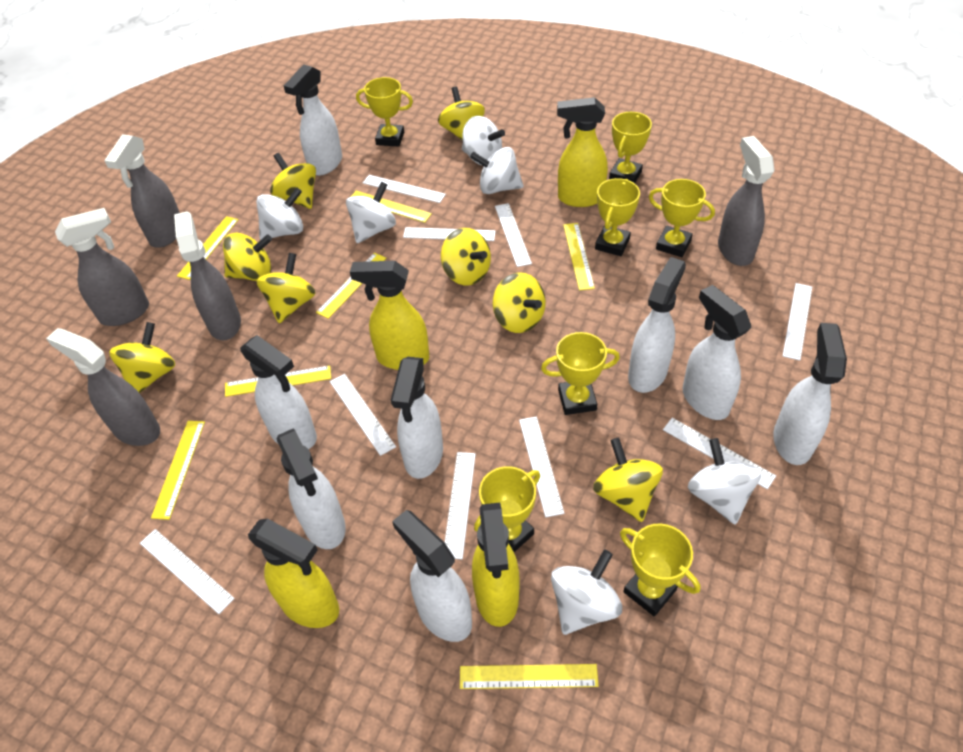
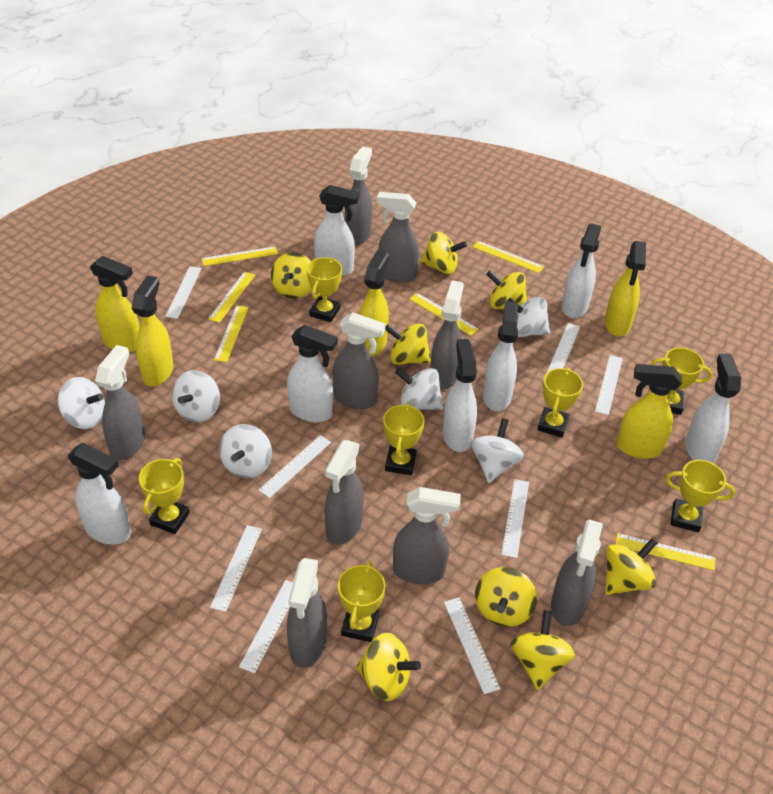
grey spray bottle: 5 -> 9
white ruler: 9 -> 8
white spray bottle: 8 -> 7
yellow ruler: 7 -> 6
yellow spray bottle: 4 -> 5

